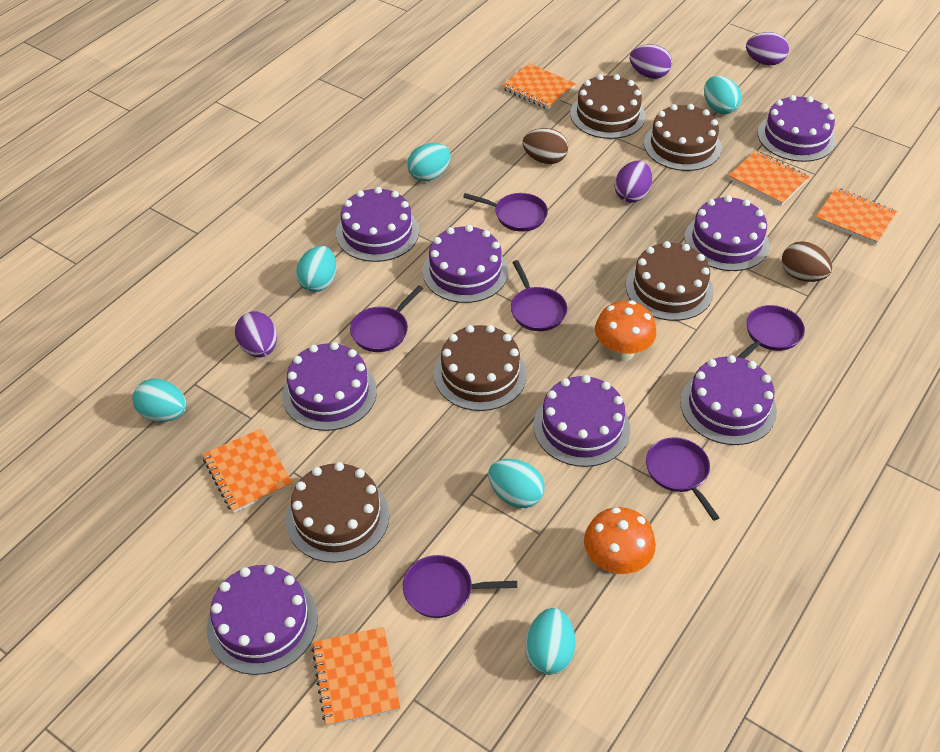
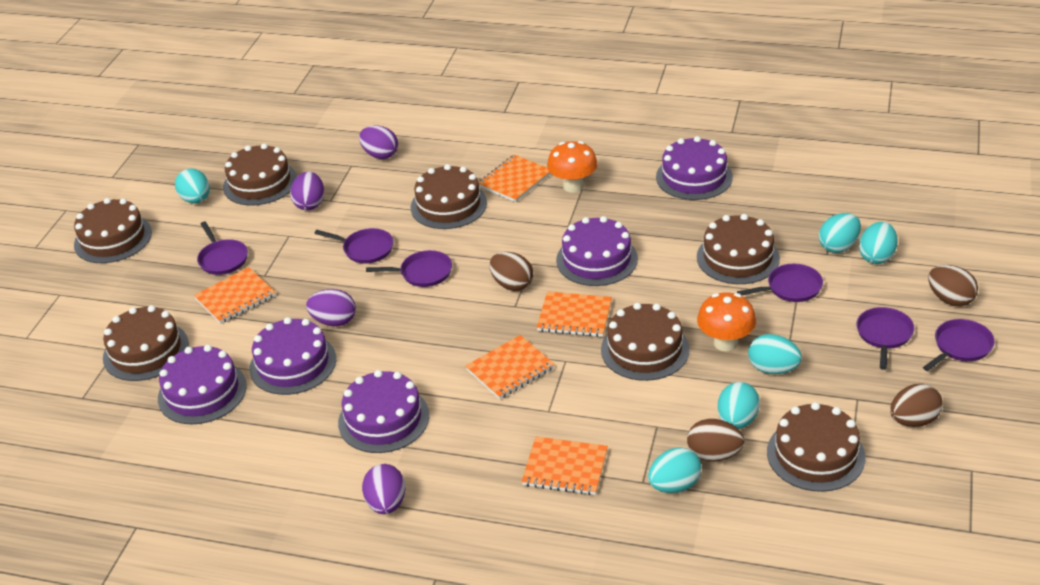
brown cake: 5 -> 7
brown egg: 2 -> 4
purple cake: 8 -> 5

